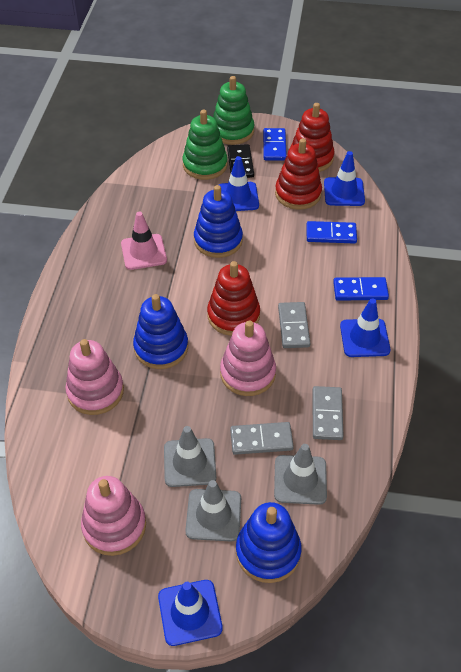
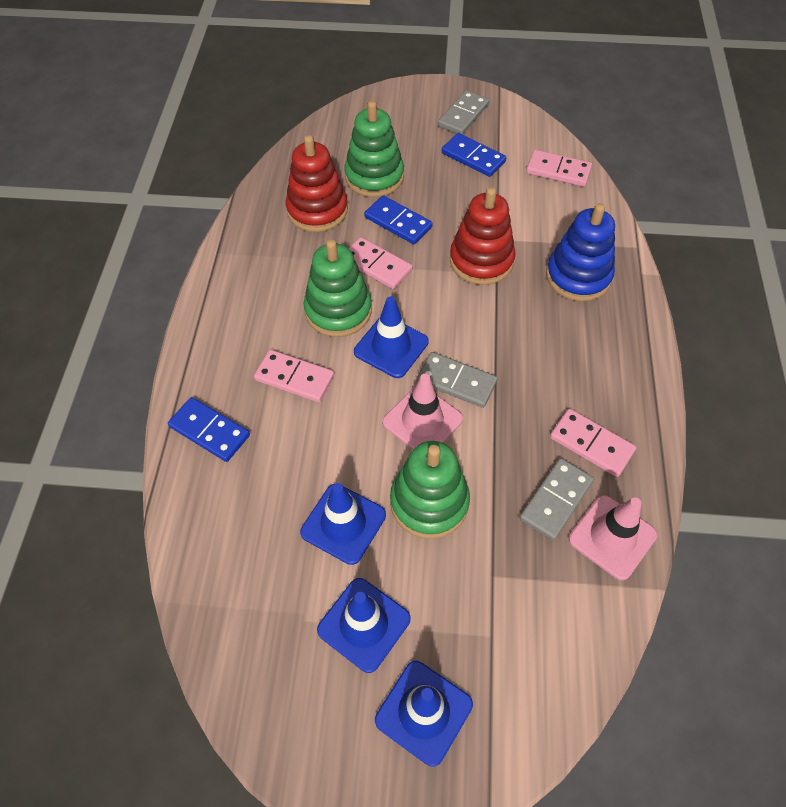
black domino: 1 -> 0
blue stacking toy: 3 -> 1
green stacking toy: 2 -> 3
grey traffic cone: 3 -> 0
pink domino: 0 -> 4
pink stacking toy: 3 -> 0
pink traffic cone: 1 -> 2
red stacking toy: 3 -> 2

